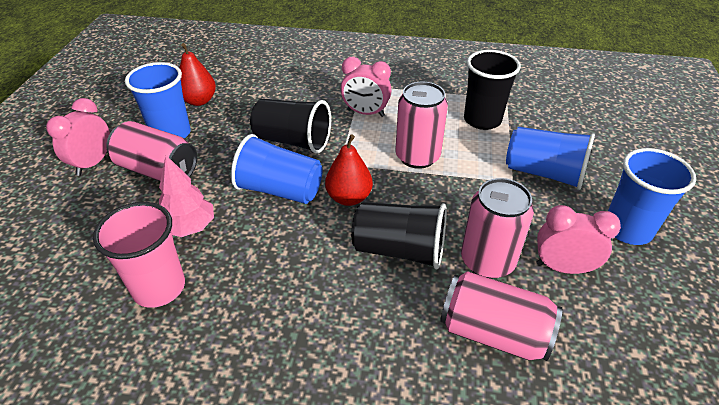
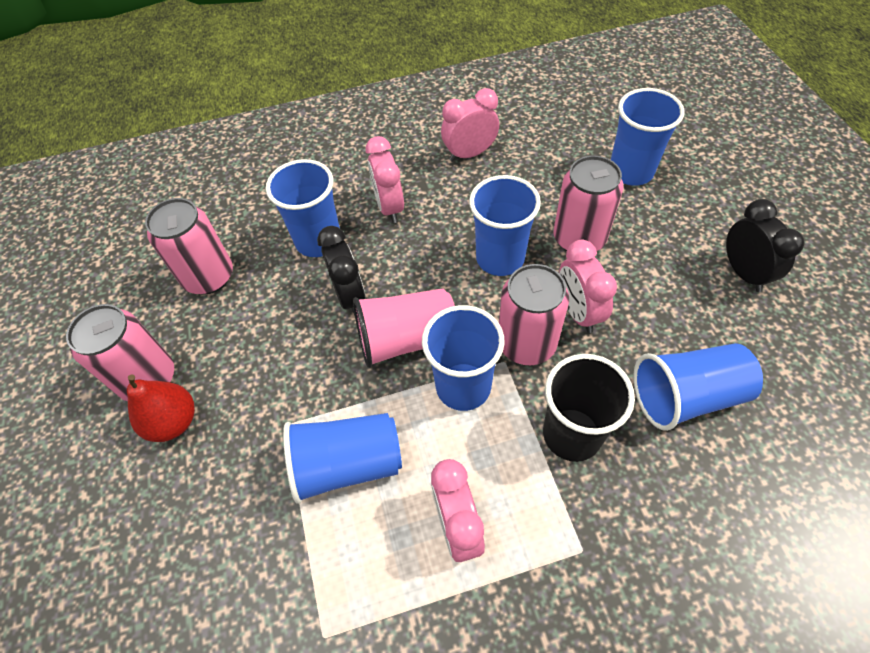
black clock: 0 -> 2
black cup: 3 -> 1
blue cup: 4 -> 6
pink clock: 3 -> 4
pink tree: 1 -> 0
red pear: 2 -> 1

